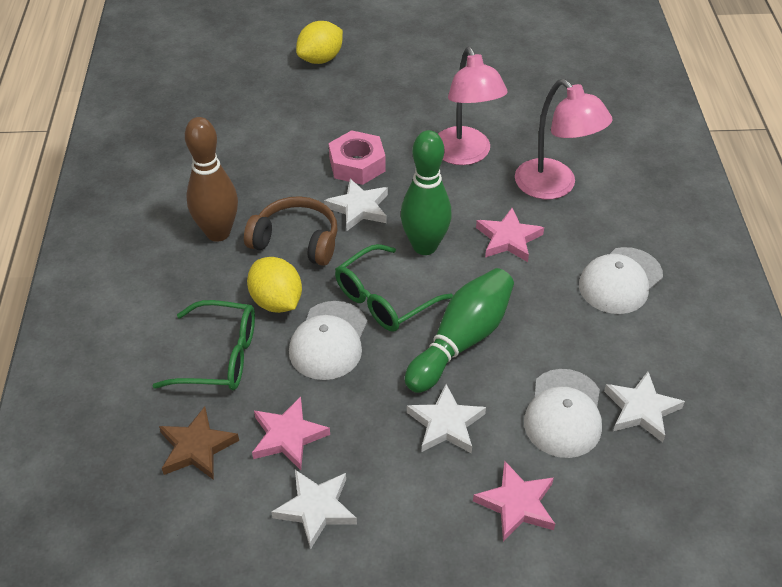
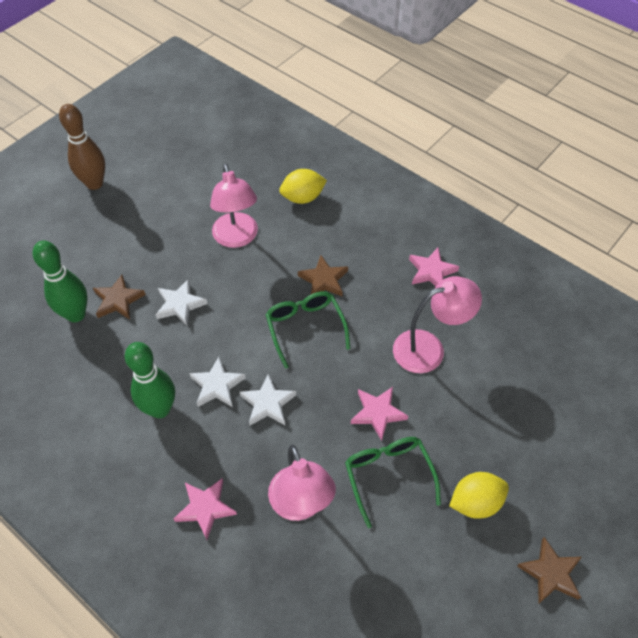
brown headphones: 1 -> 0
brown star: 1 -> 3
pink lamp: 2 -> 3
pink nut: 1 -> 0
white cap: 3 -> 0
white star: 4 -> 3

